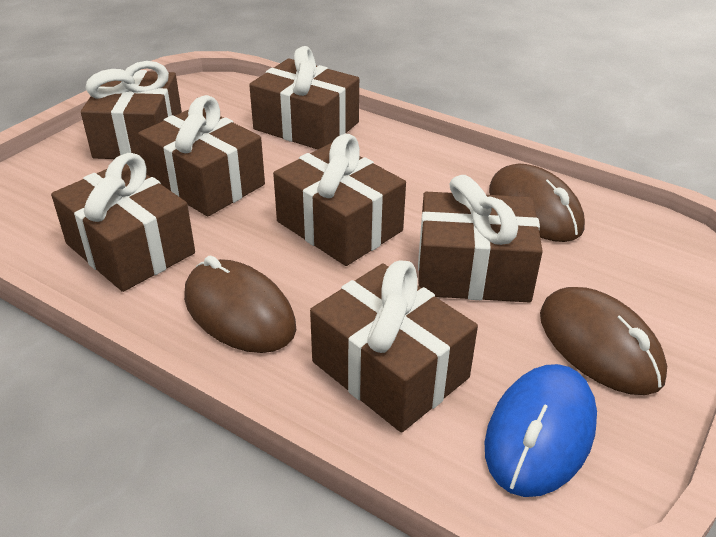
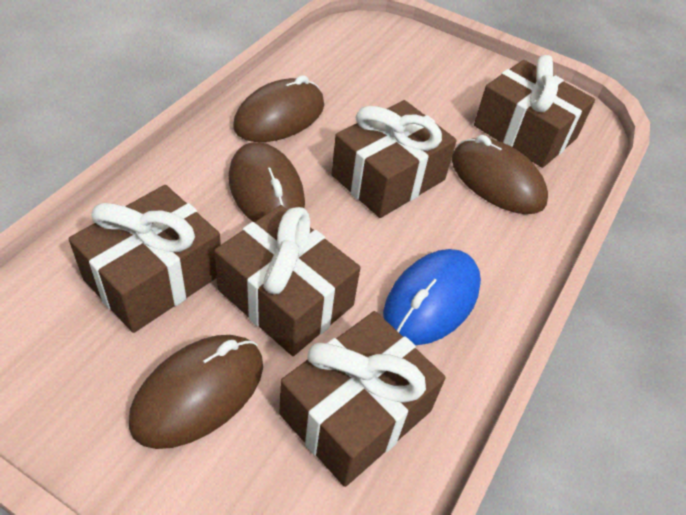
brown gift: 7 -> 5
brown mouse: 3 -> 4

